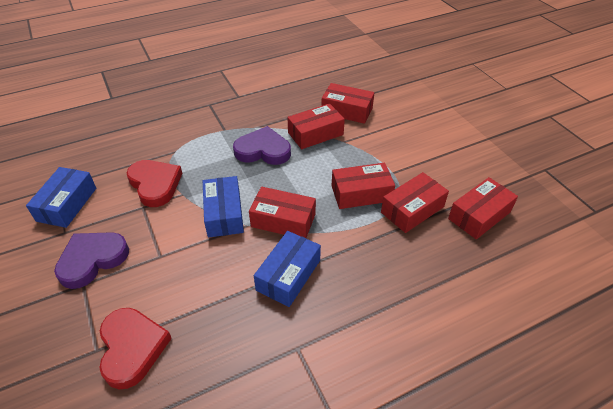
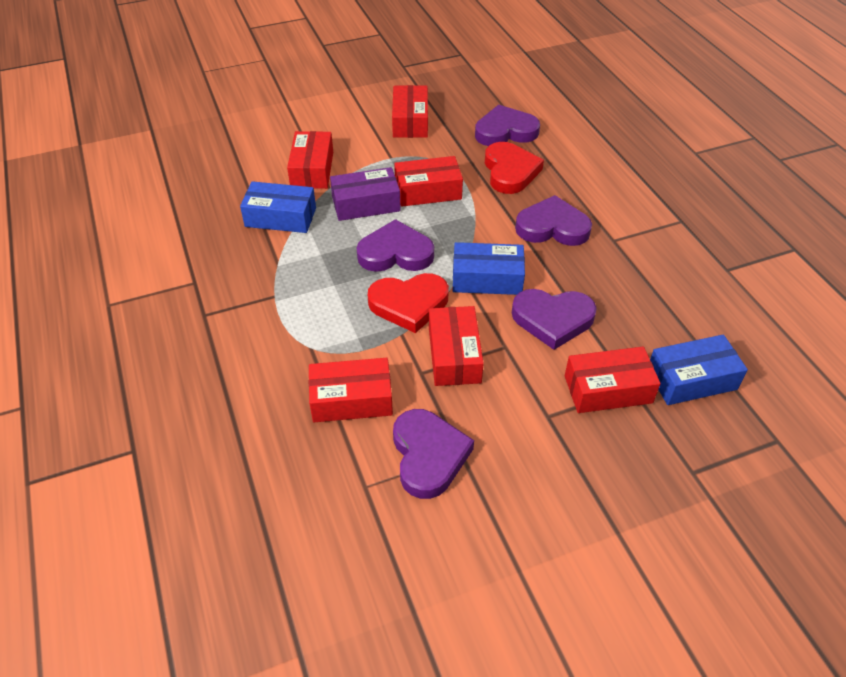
purple box: 0 -> 1
purple heart: 2 -> 5

